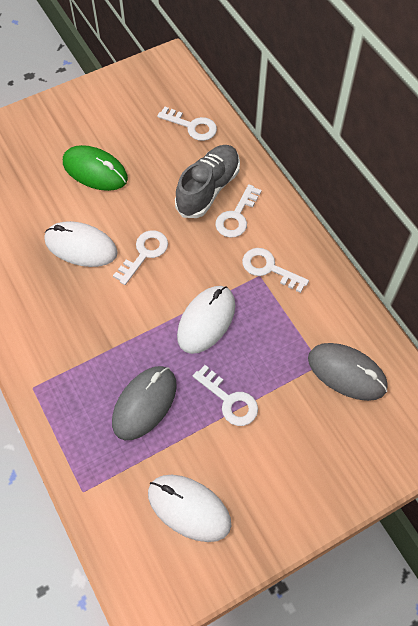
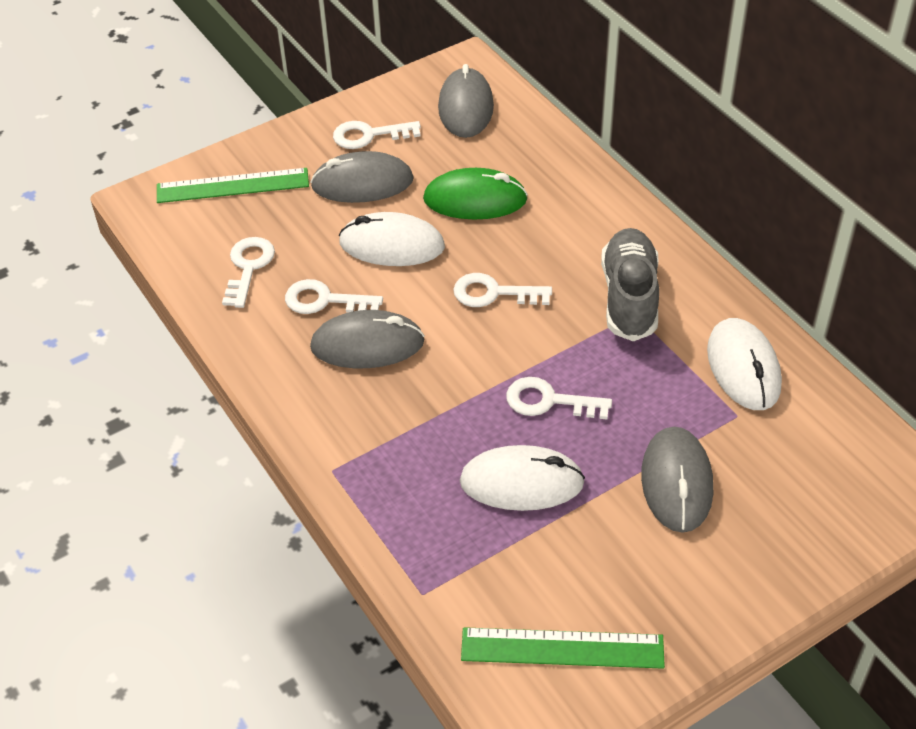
green ruler: 0 -> 2
grey mouse: 2 -> 4

